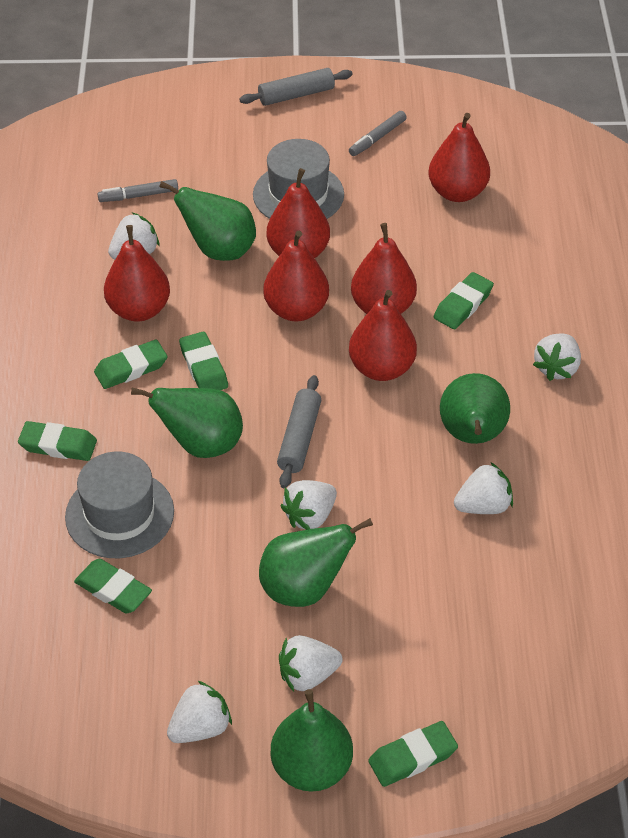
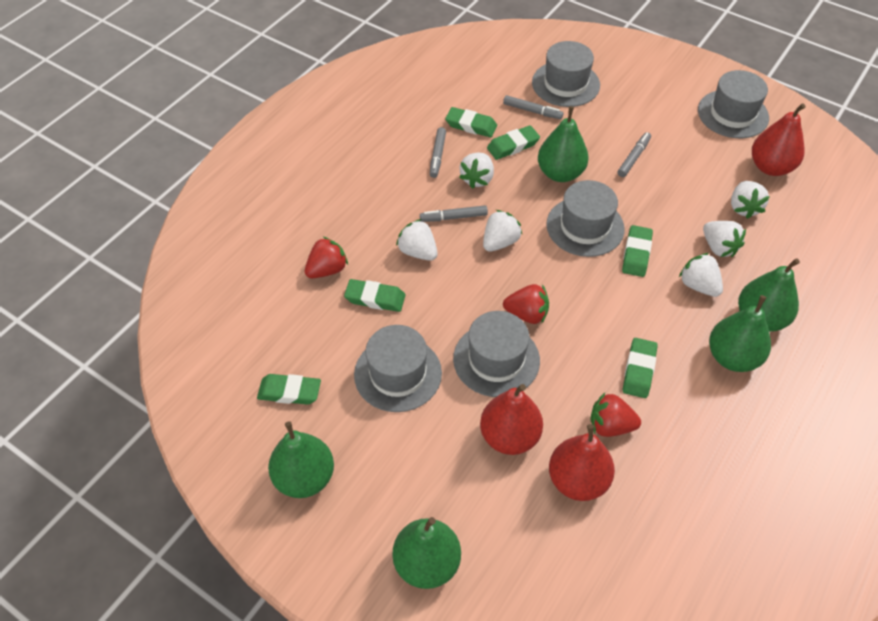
grey hat: 2 -> 5
grey marker: 2 -> 4
grey rolling pin: 2 -> 0
red pear: 6 -> 3
red strawberry: 0 -> 3

